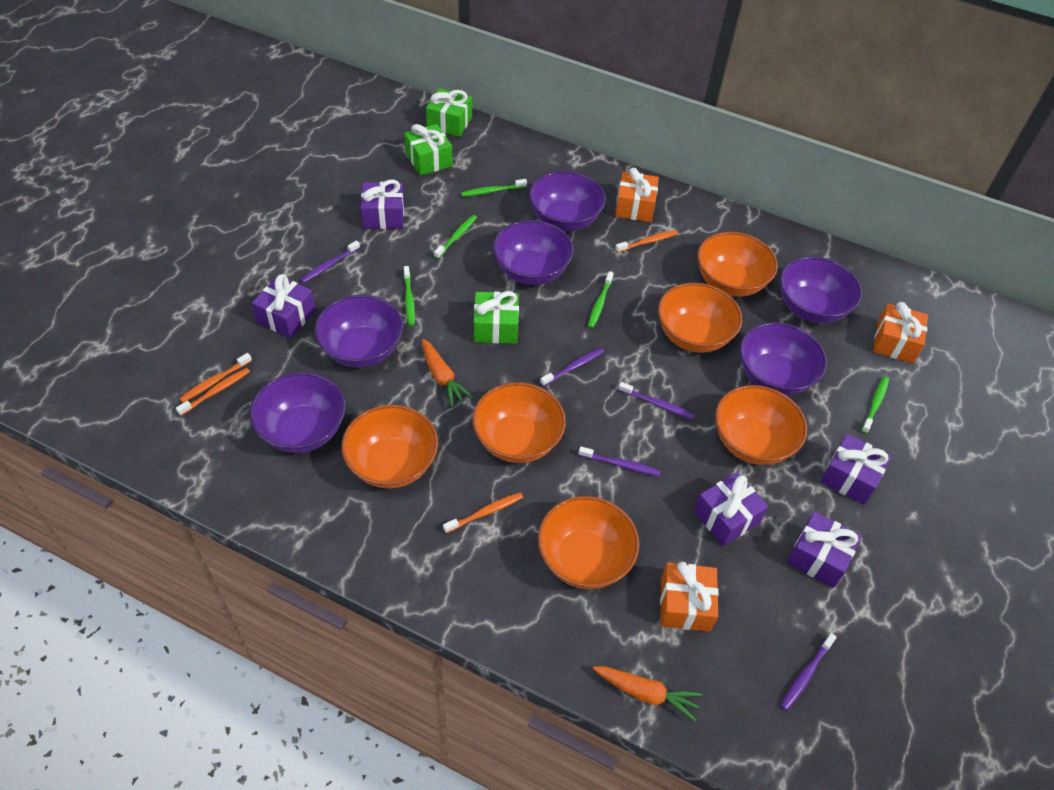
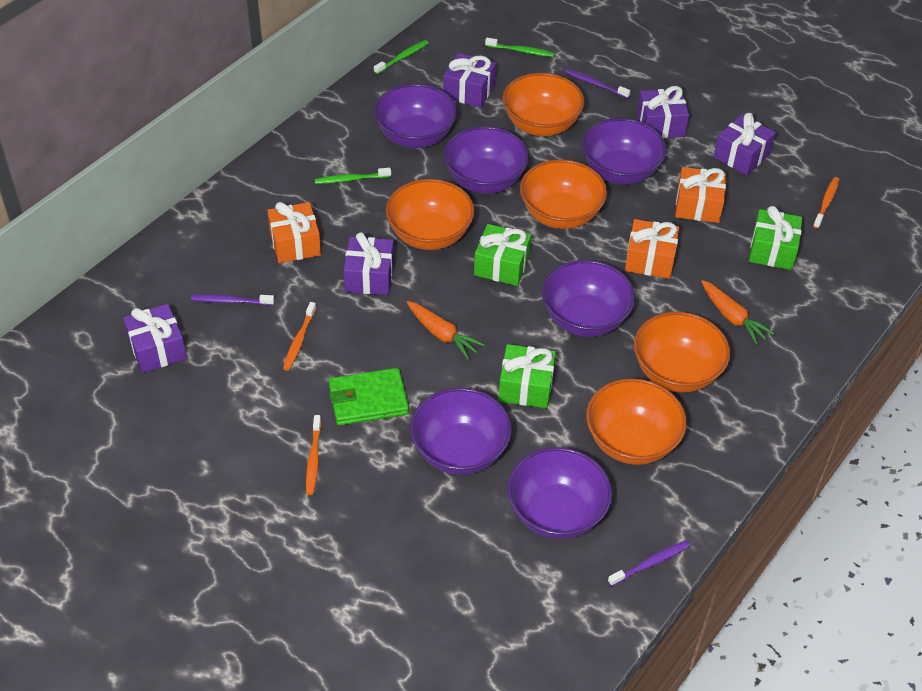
green toothbrush: 5 -> 3
green wallet: 0 -> 1
orange bowl: 6 -> 5
orange toothbrush: 4 -> 3
purple toothbrush: 5 -> 3

